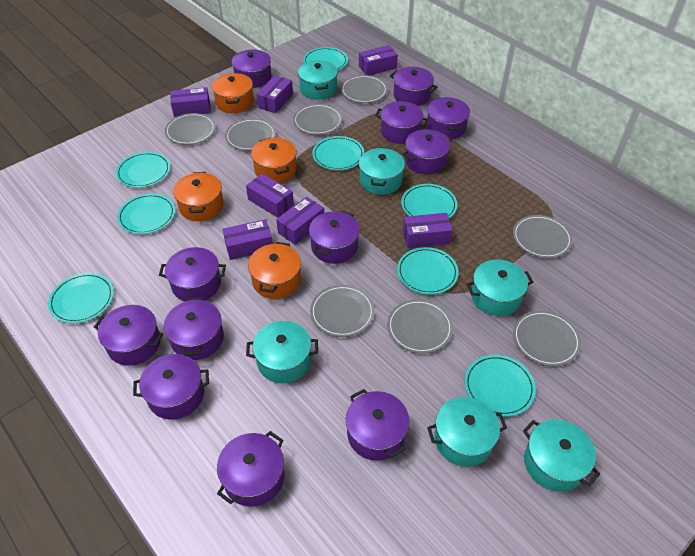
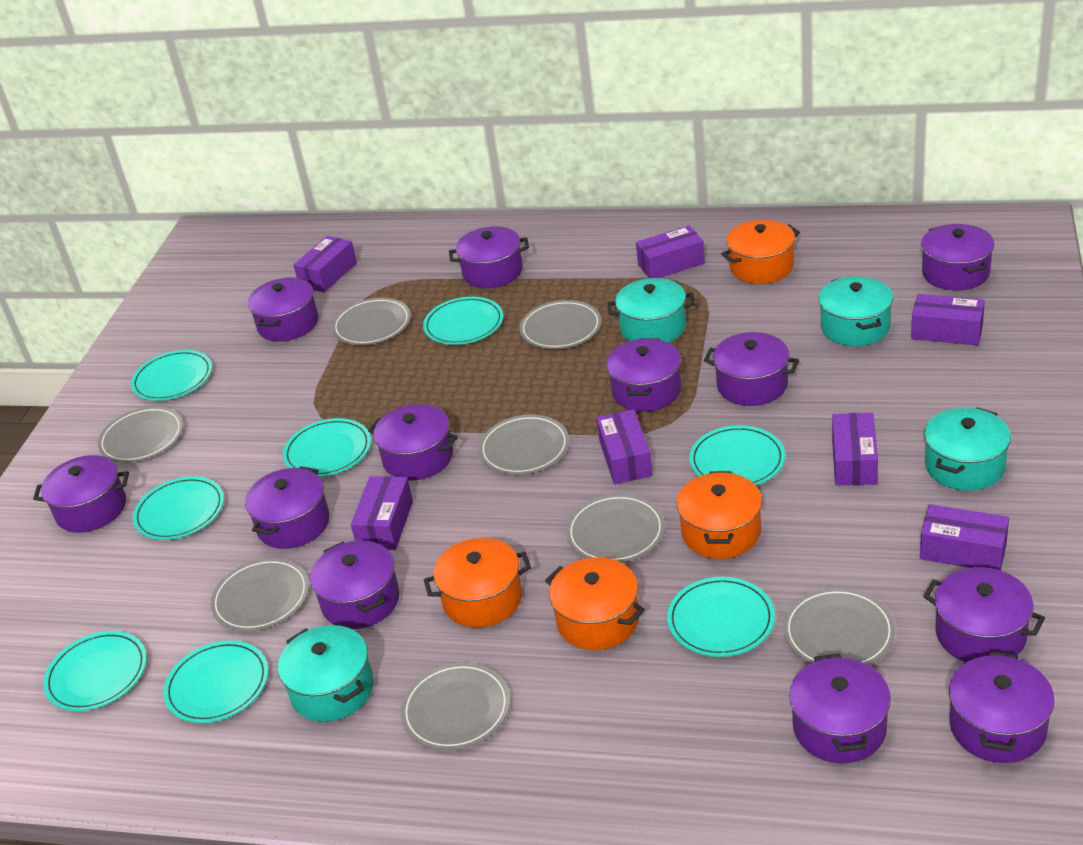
turquoise pot: 6 -> 4

